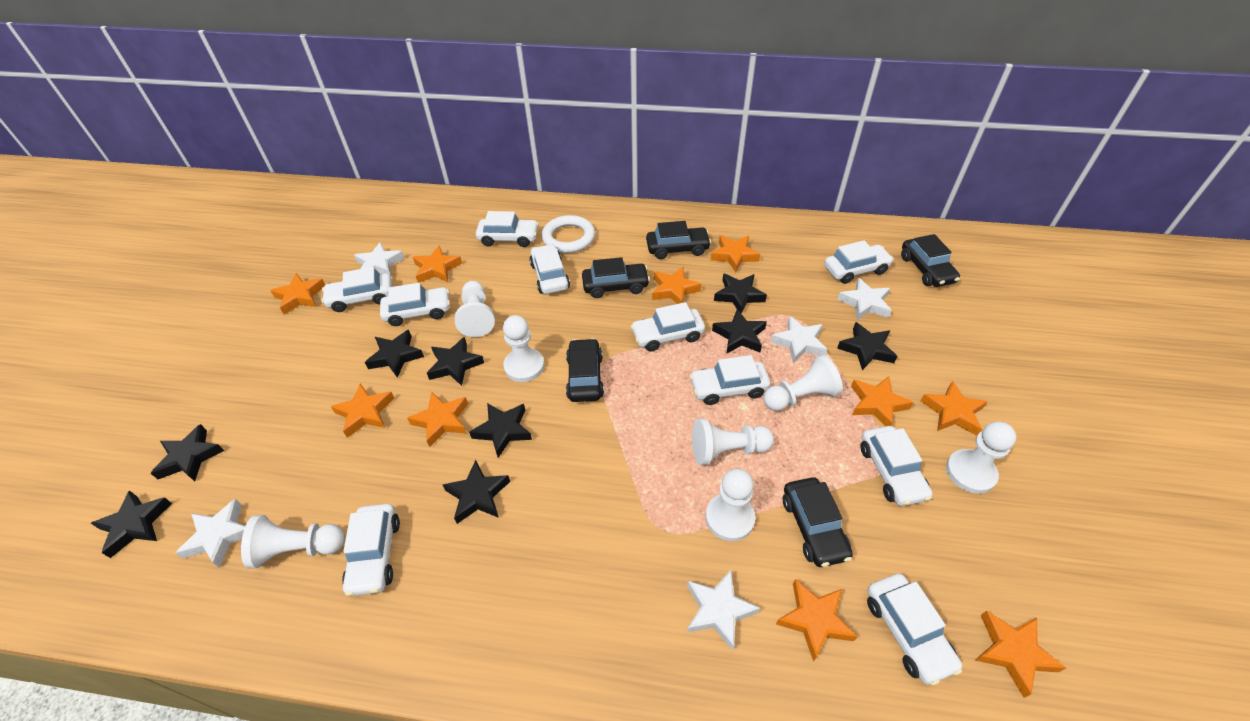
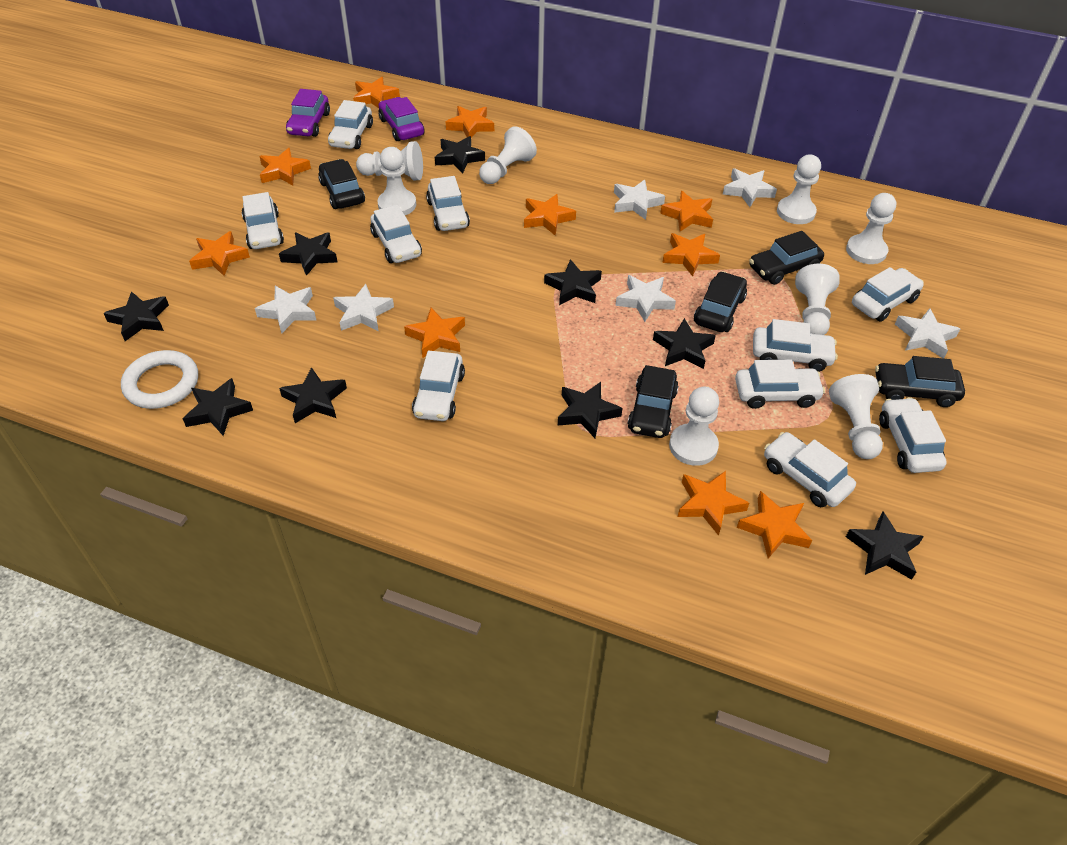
purple car: 0 -> 2
white pawn: 7 -> 8
white star: 5 -> 6

